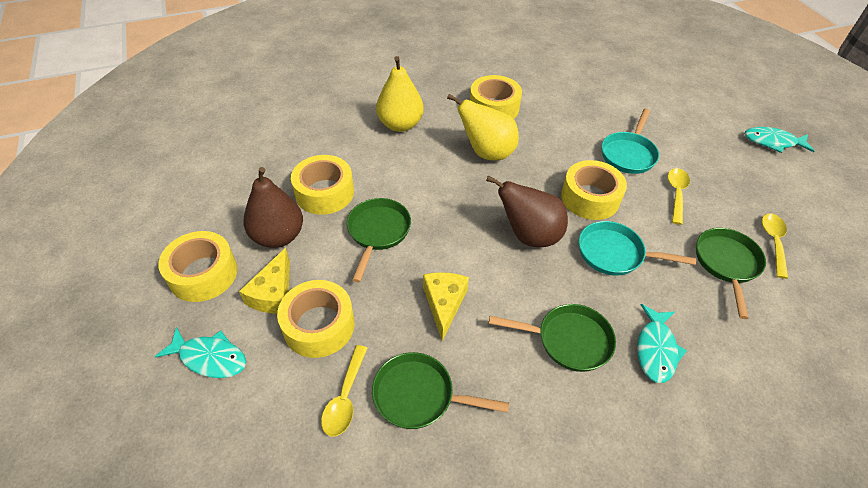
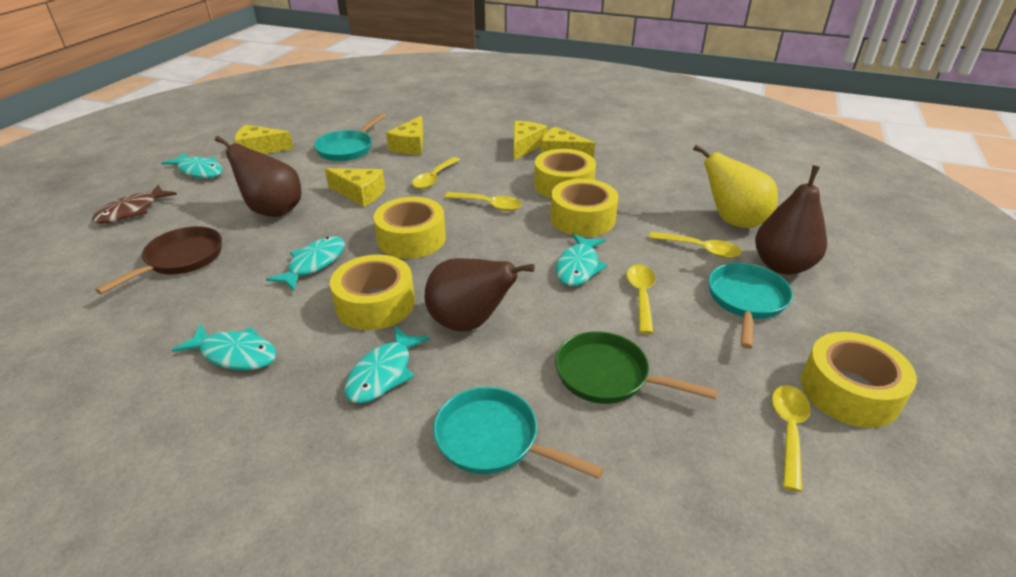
brown fish: 0 -> 1
brown pan: 0 -> 1
brown pear: 2 -> 3
green pan: 4 -> 1
turquoise fish: 3 -> 5
turquoise pan: 2 -> 3
yellow cheese: 2 -> 5
yellow pear: 2 -> 1
yellow spoon: 3 -> 5

